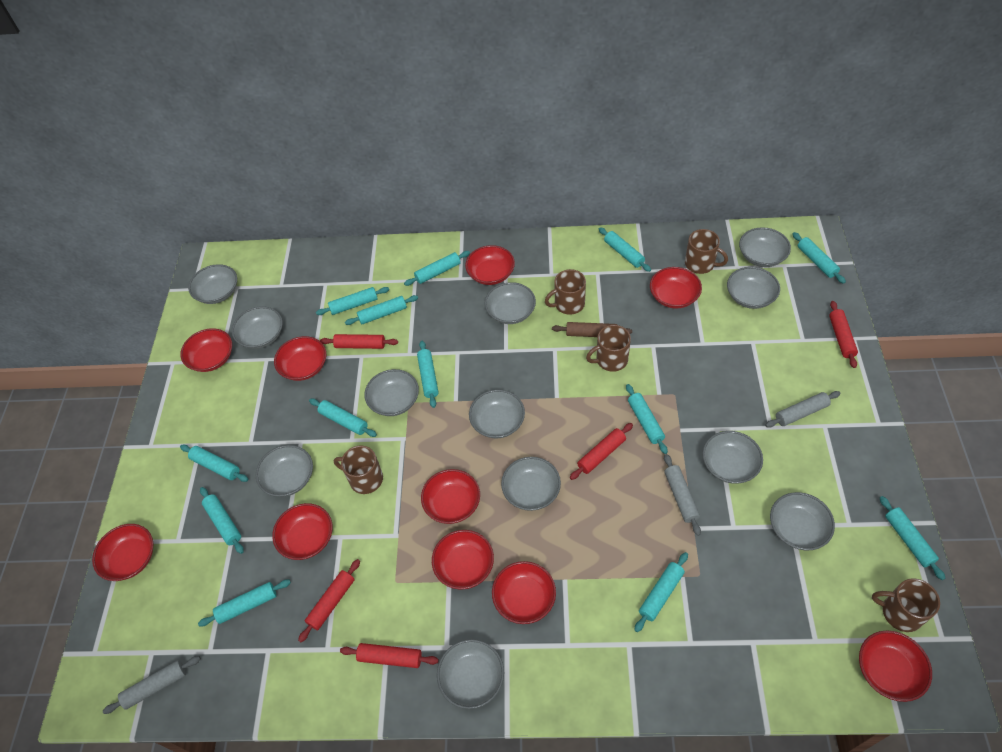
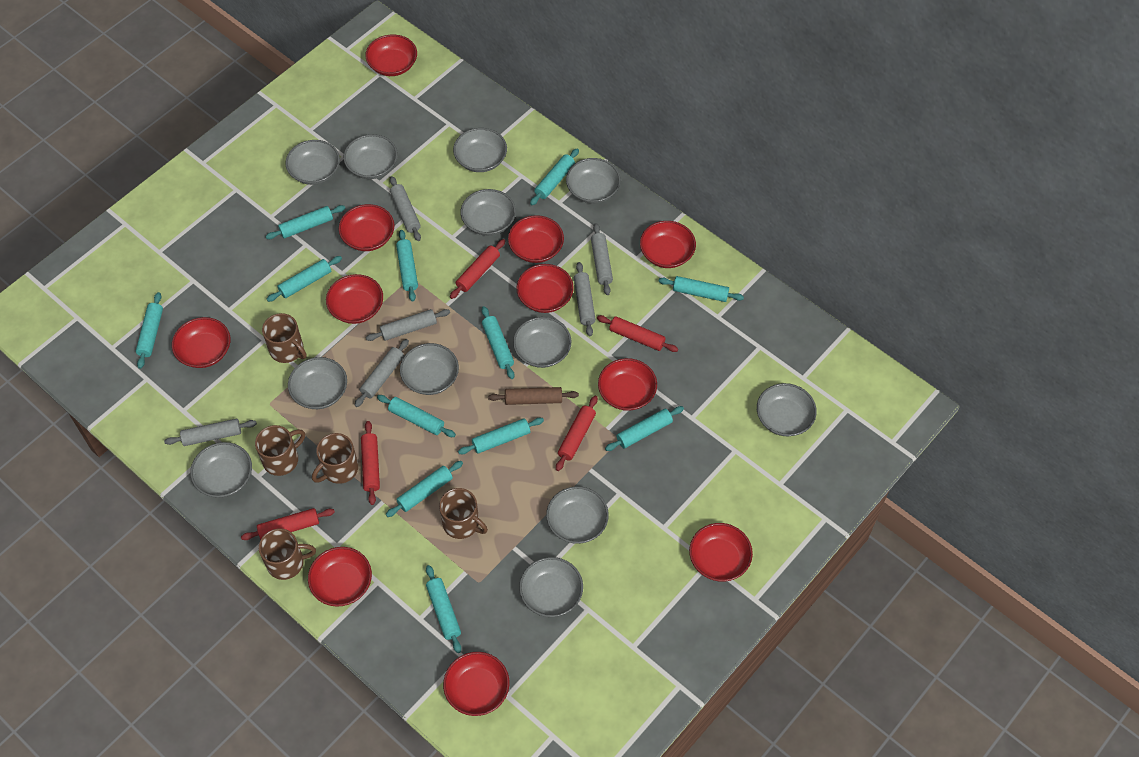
grey rolling pin: 3 -> 6
red bowl: 10 -> 11
turquoise rolling pin: 13 -> 12

